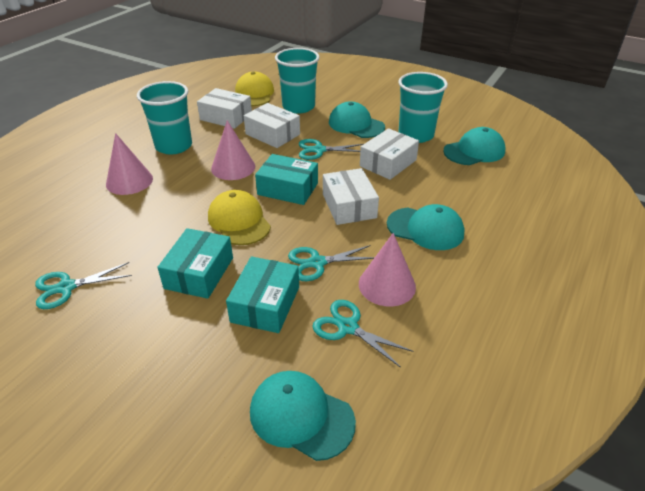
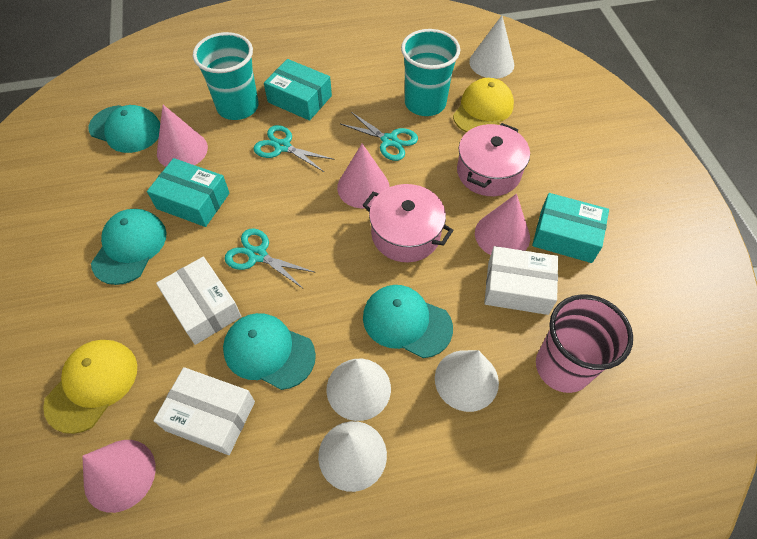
pink cone: 3 -> 4
pink cup: 0 -> 1
pink pot: 0 -> 2
turquoise cup: 3 -> 2
turquoise scissors: 4 -> 3
white box: 4 -> 3
white cone: 0 -> 4

